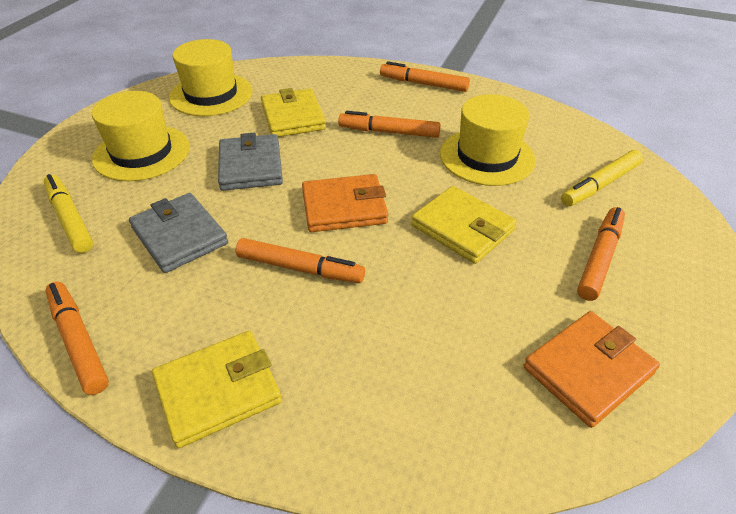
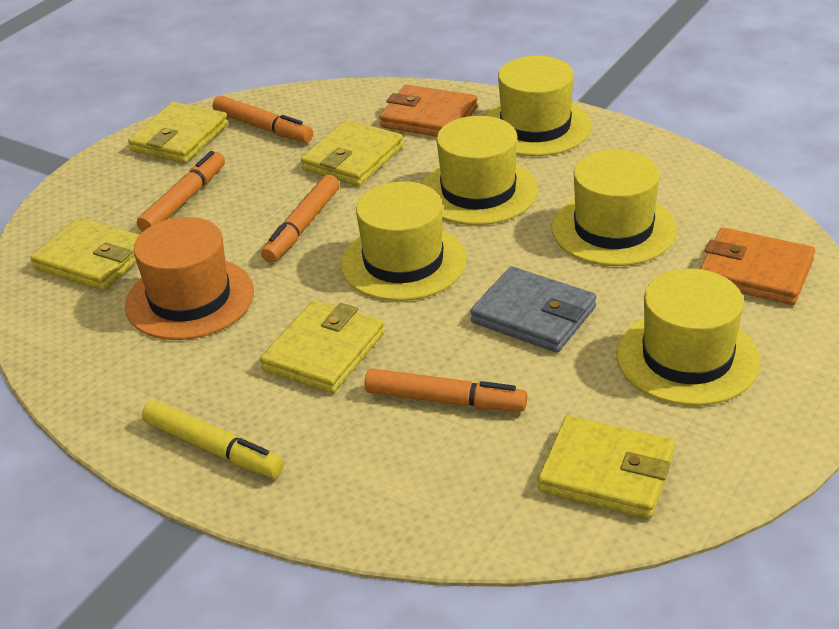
grey wallet: 2 -> 1
orange hat: 0 -> 1
orange marker: 5 -> 4
yellow hat: 3 -> 5
yellow marker: 2 -> 1
yellow wallet: 3 -> 5

